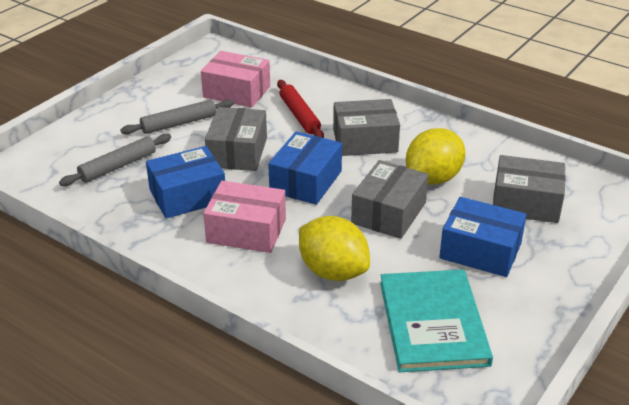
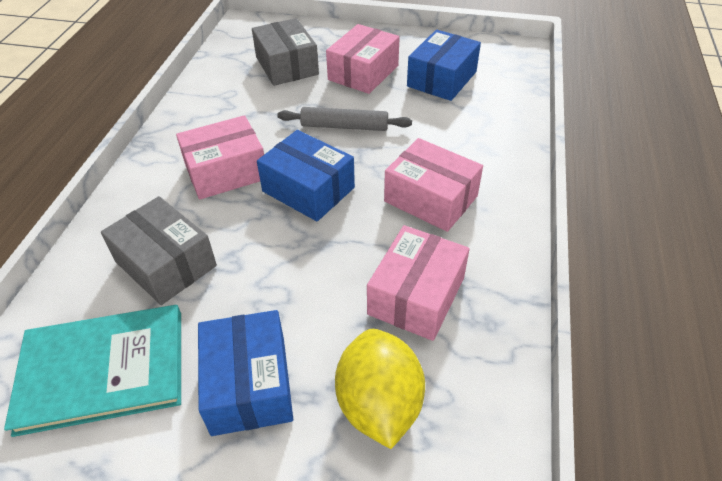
grey box: 4 -> 2
grey rolling pin: 2 -> 1
pink box: 2 -> 4
red rolling pin: 1 -> 0
yellow lemon: 2 -> 1

